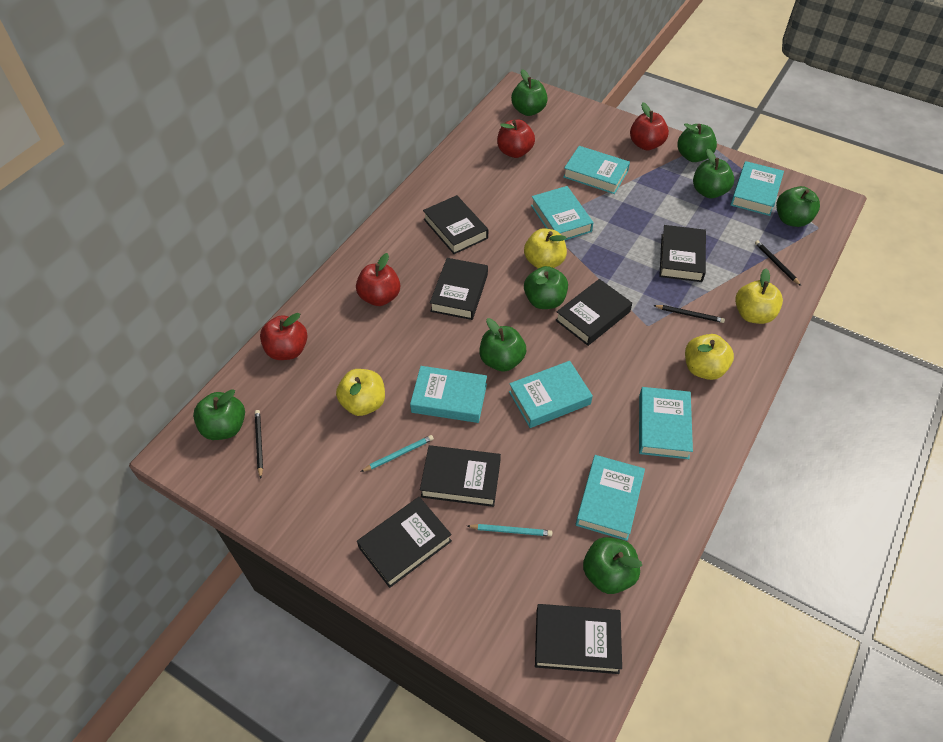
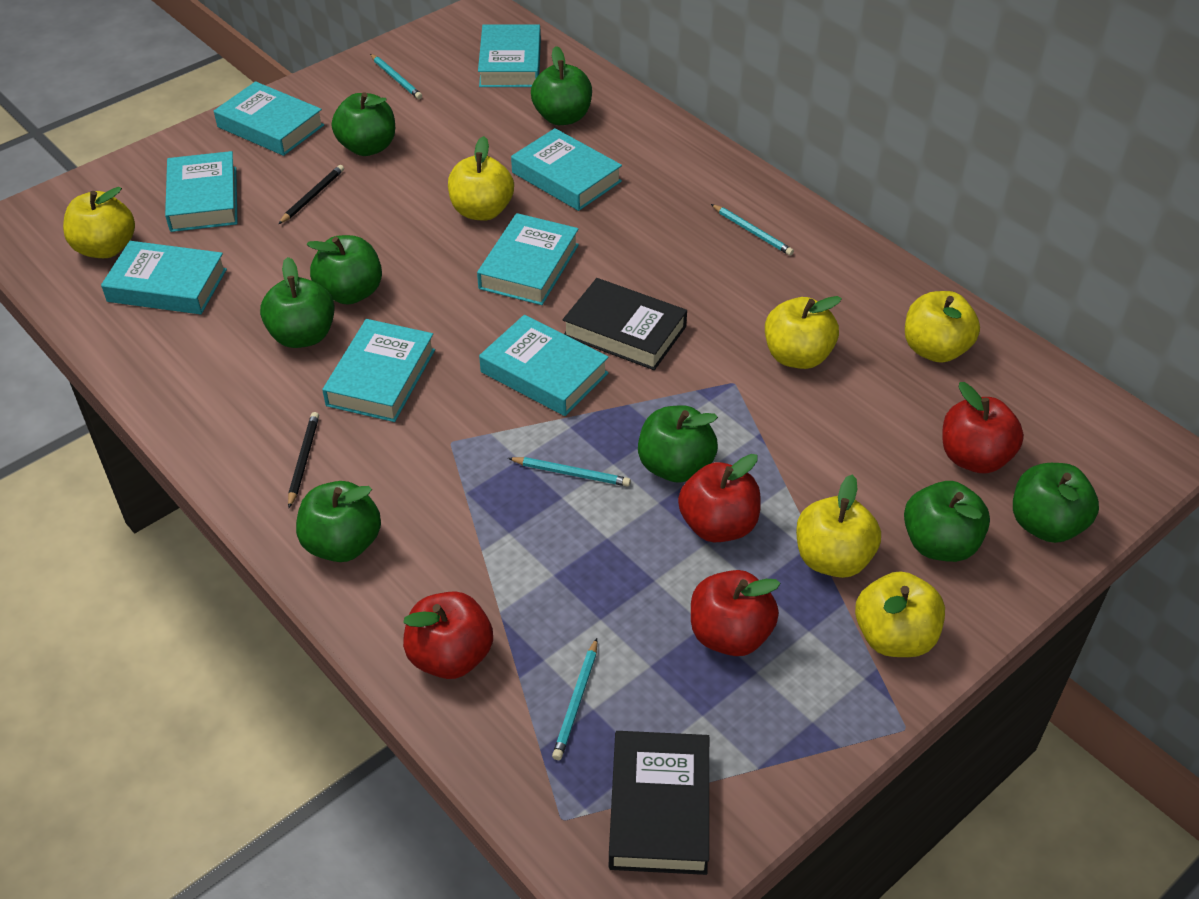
black book: 7 -> 2
black pencil: 3 -> 2
turquoise book: 7 -> 8
turquoise pencil: 2 -> 4
yellow apple: 4 -> 6

